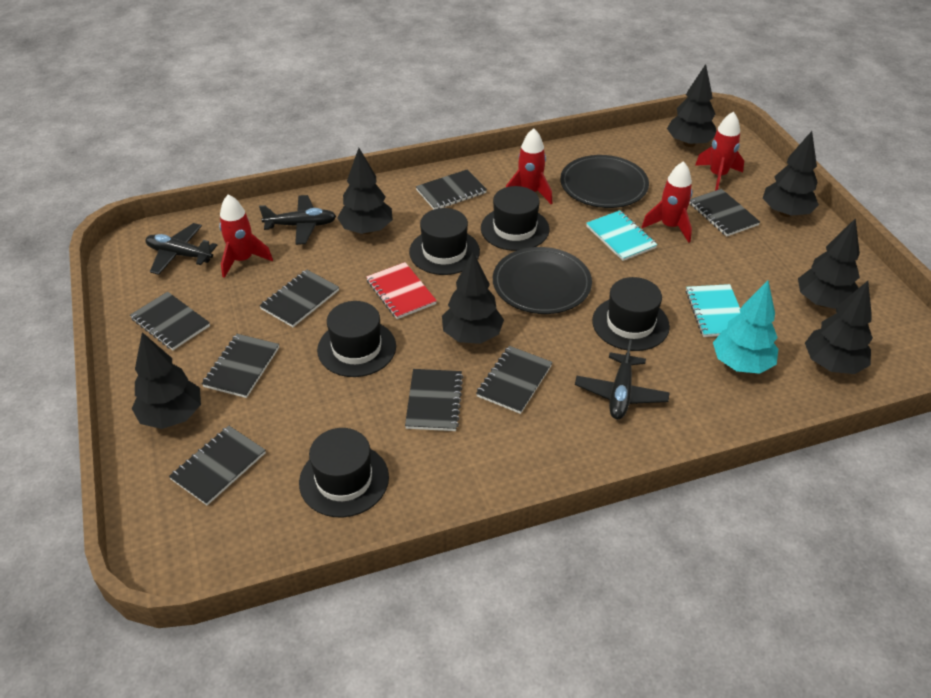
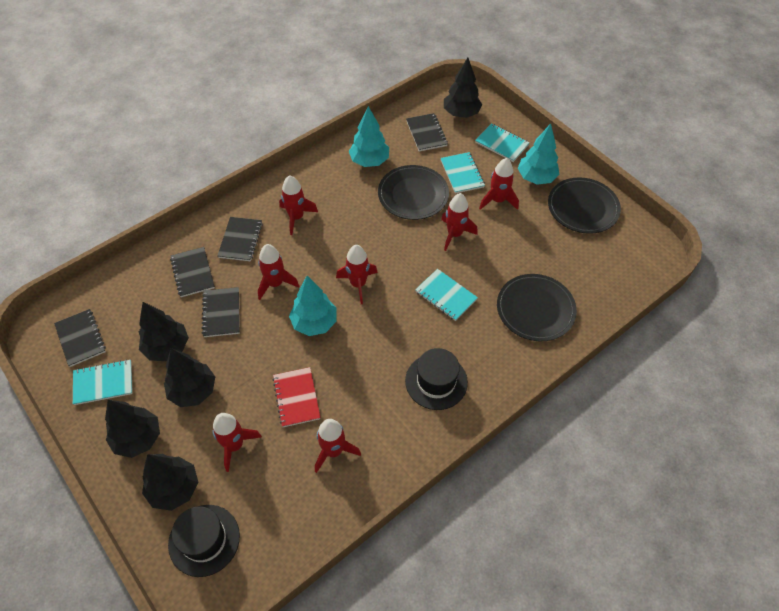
black hat: 5 -> 2
black notebook: 8 -> 5
black plane: 3 -> 0
black plate: 2 -> 3
black tree: 7 -> 5
red rocket: 4 -> 7
turquoise notebook: 2 -> 4
turquoise tree: 1 -> 3

